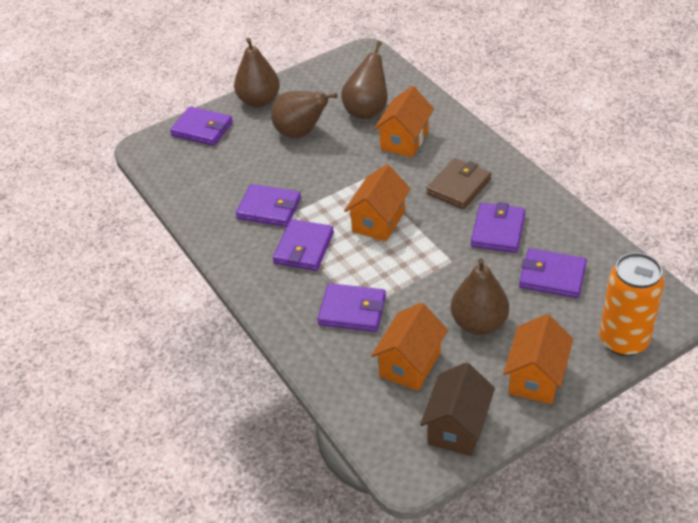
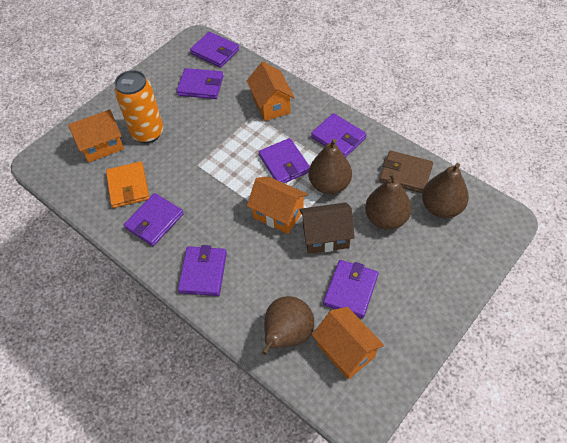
orange wallet: 0 -> 1
purple wallet: 6 -> 7

